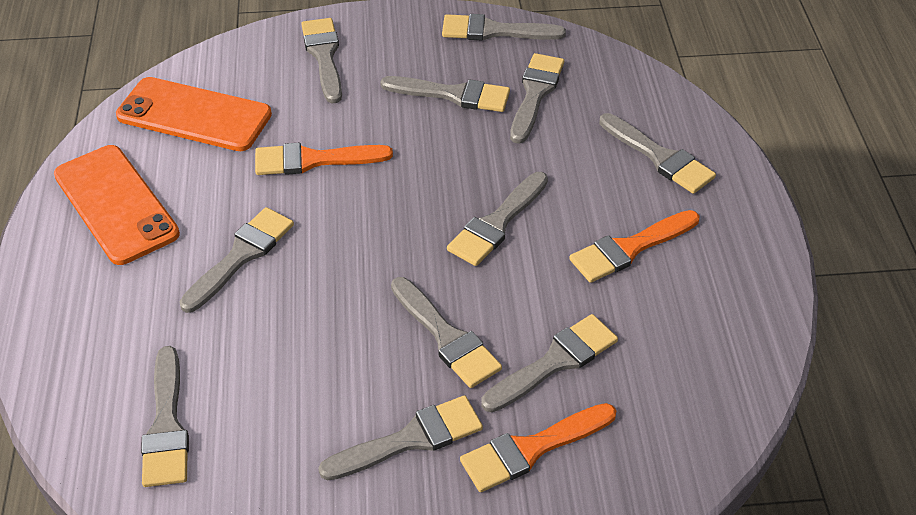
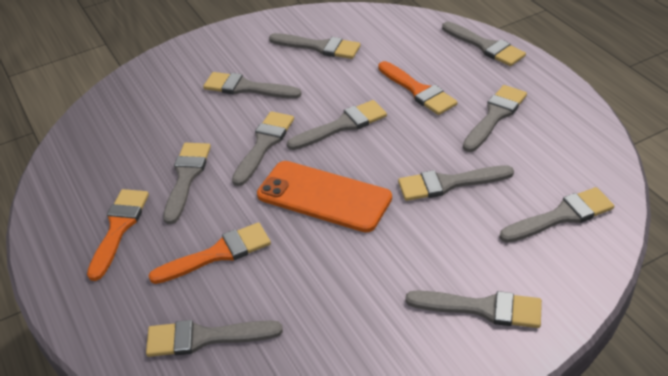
orange phone: 2 -> 1

